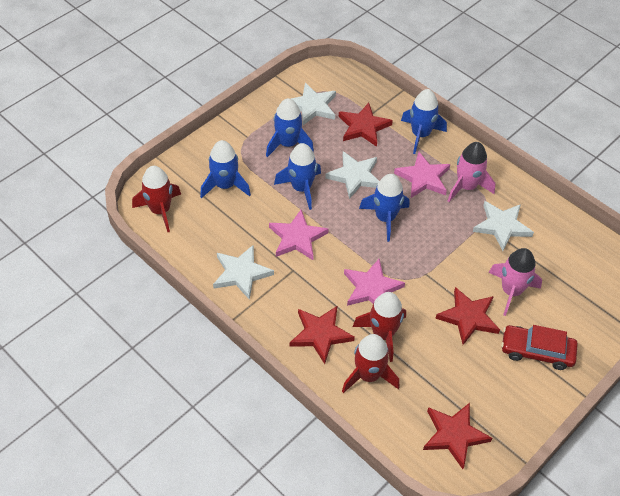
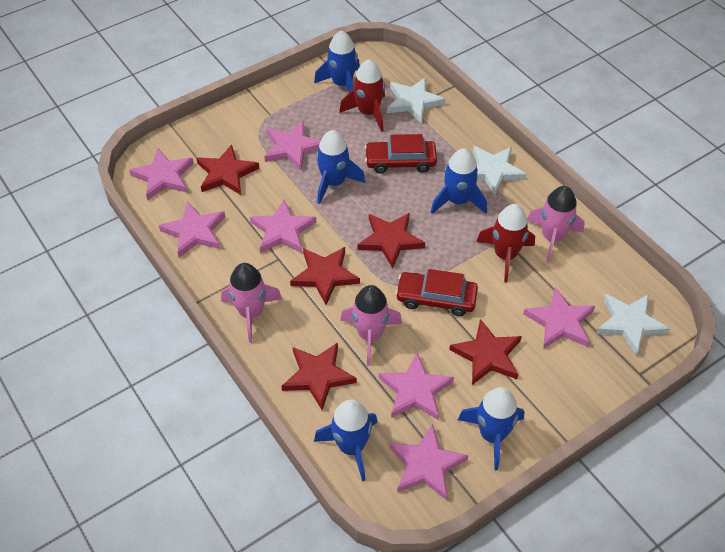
pink rocket: 2 -> 3
pink star: 3 -> 7
red car: 1 -> 2
red rocket: 3 -> 2
red star: 4 -> 5
white star: 4 -> 3

